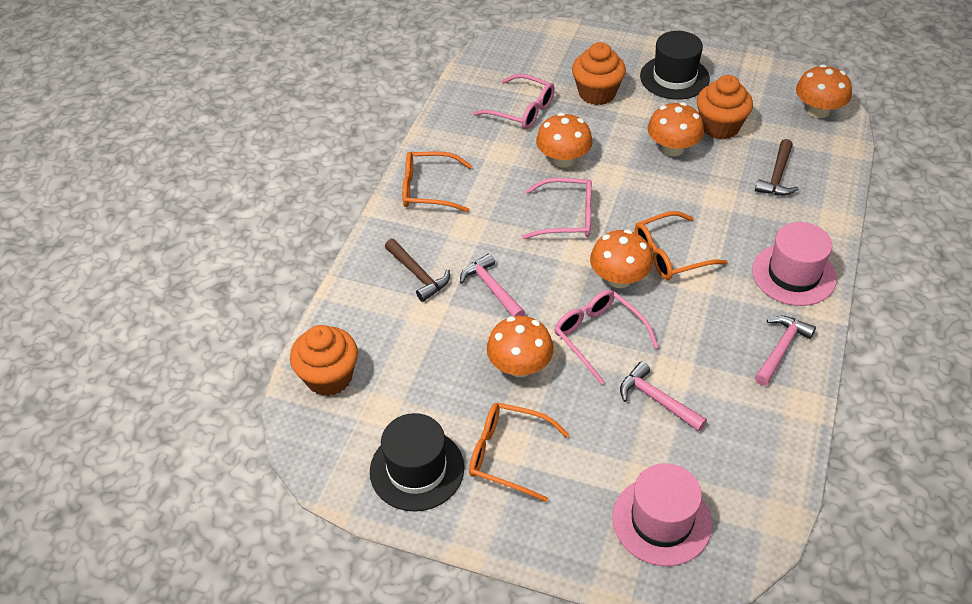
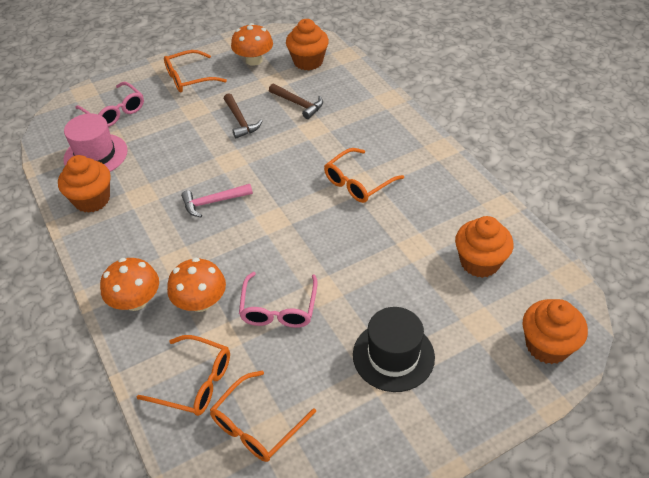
black hat: 2 -> 1
orange cupcake: 3 -> 4
orange glasses: 3 -> 4
orange mushroom: 5 -> 3
pink glasses: 3 -> 2
pink hammer: 3 -> 1
pink hat: 2 -> 1

